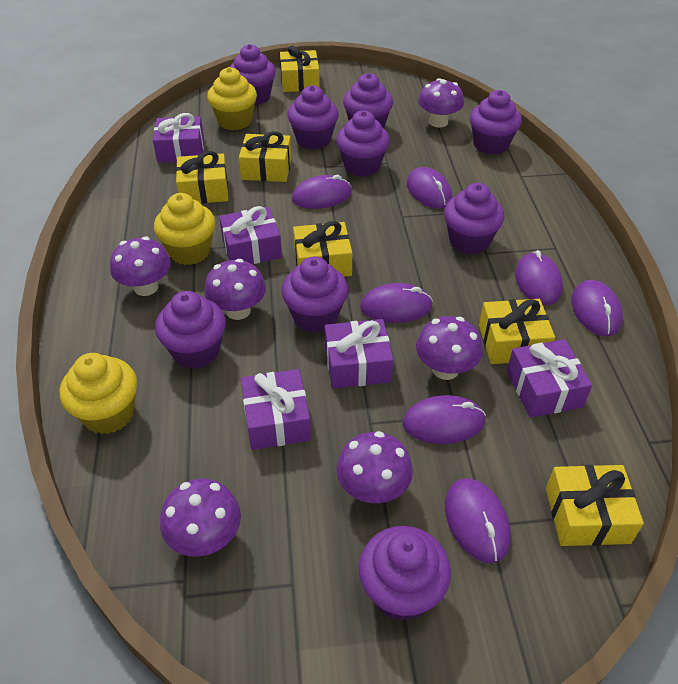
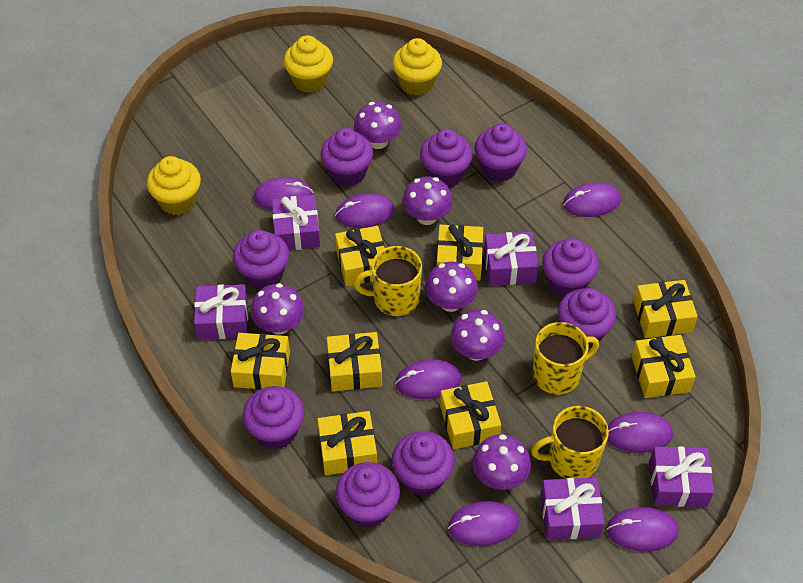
yellow gift: 6 -> 8
yellow mug: 0 -> 3

